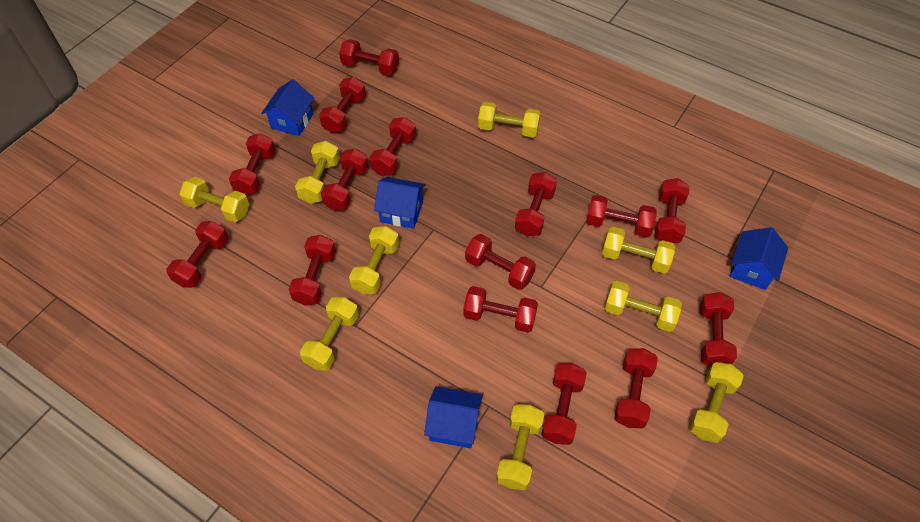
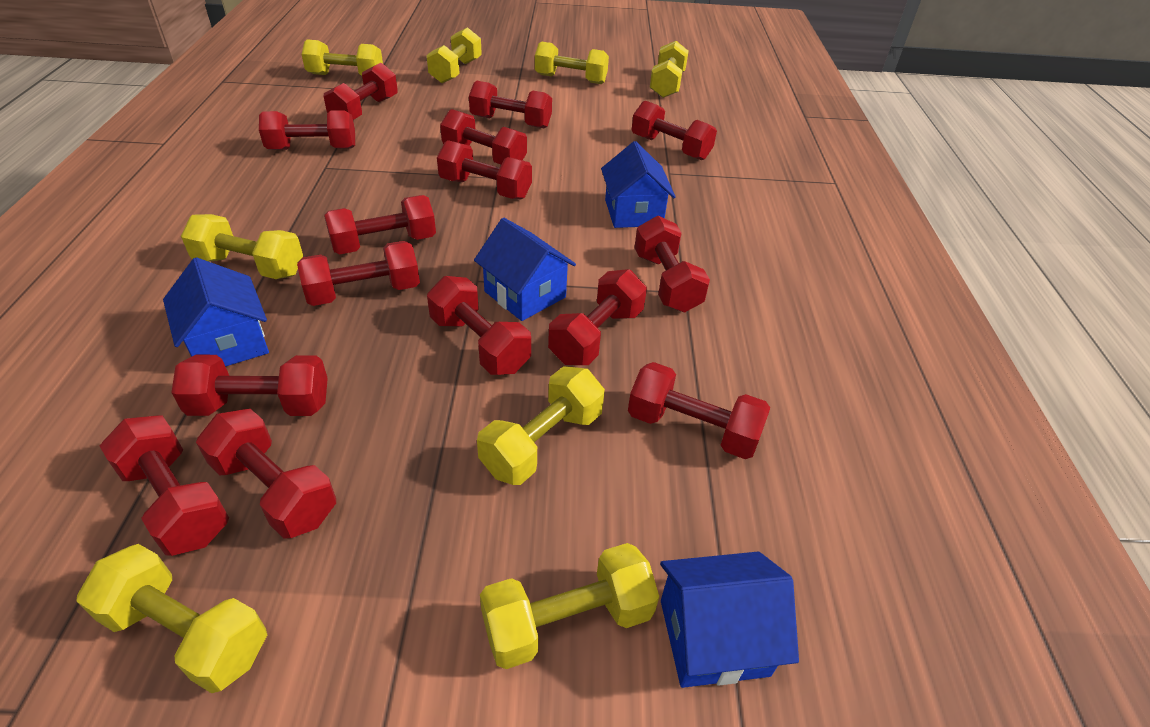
yellow dumbbell: 9 -> 8

